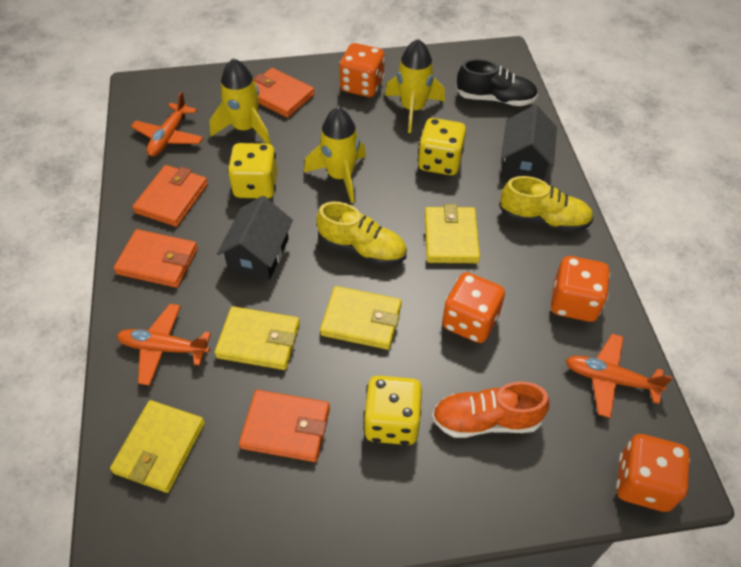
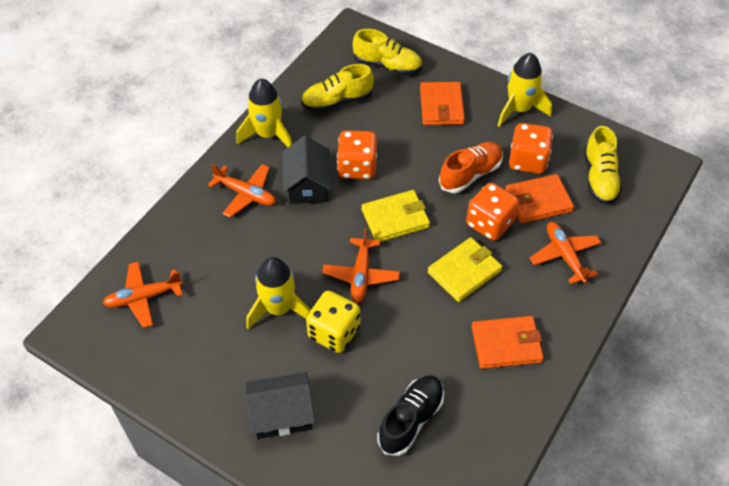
orange dice: 4 -> 3
orange plane: 3 -> 4
orange wallet: 4 -> 3
yellow dice: 3 -> 1
yellow shoe: 2 -> 3
yellow wallet: 4 -> 2

